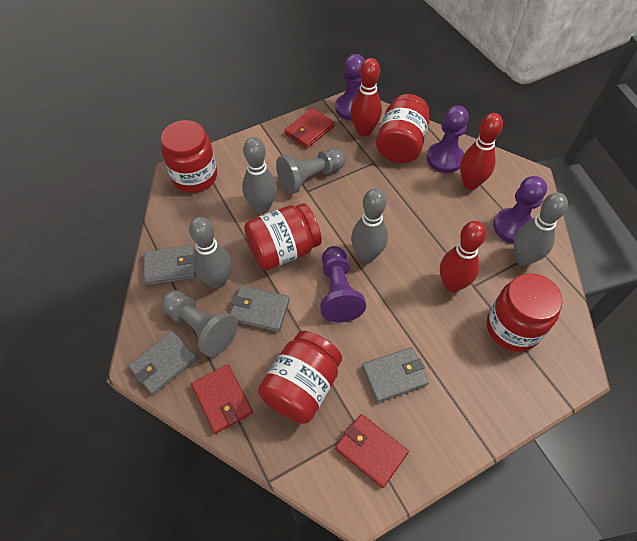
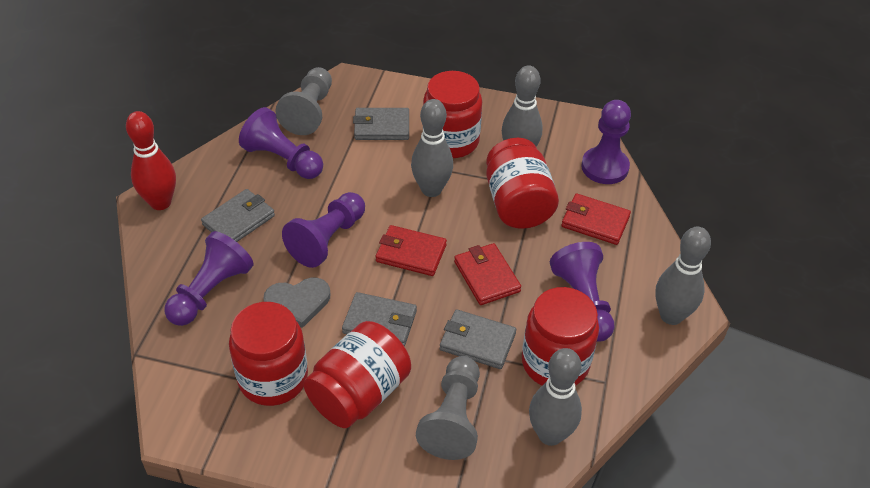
grey heart: 0 -> 1
purple pawn: 4 -> 5
red bowling pin: 3 -> 1

